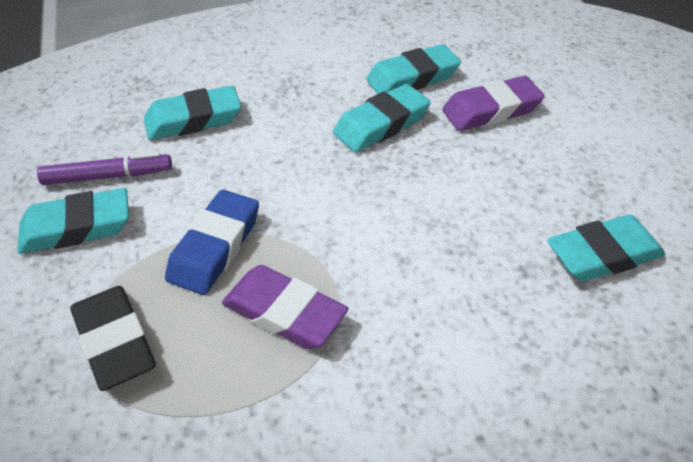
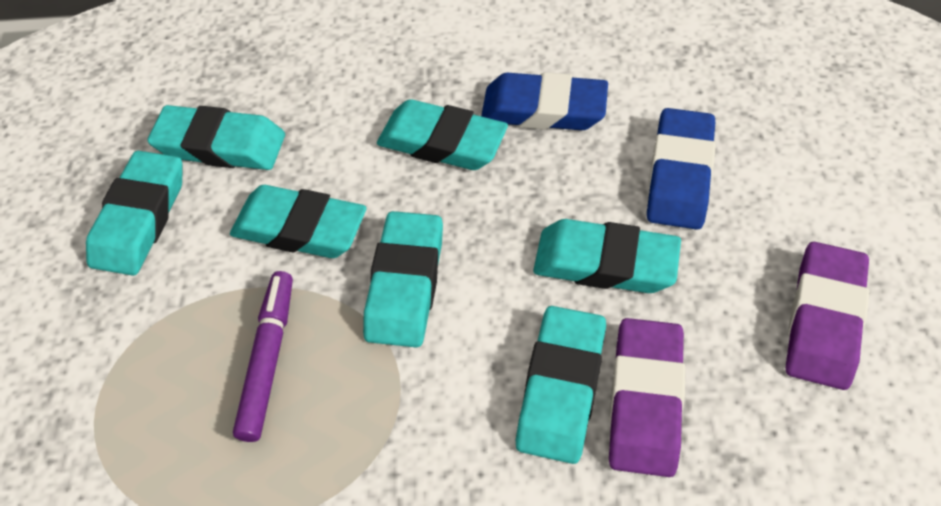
black eraser: 1 -> 0
blue eraser: 1 -> 2
turquoise eraser: 5 -> 7

